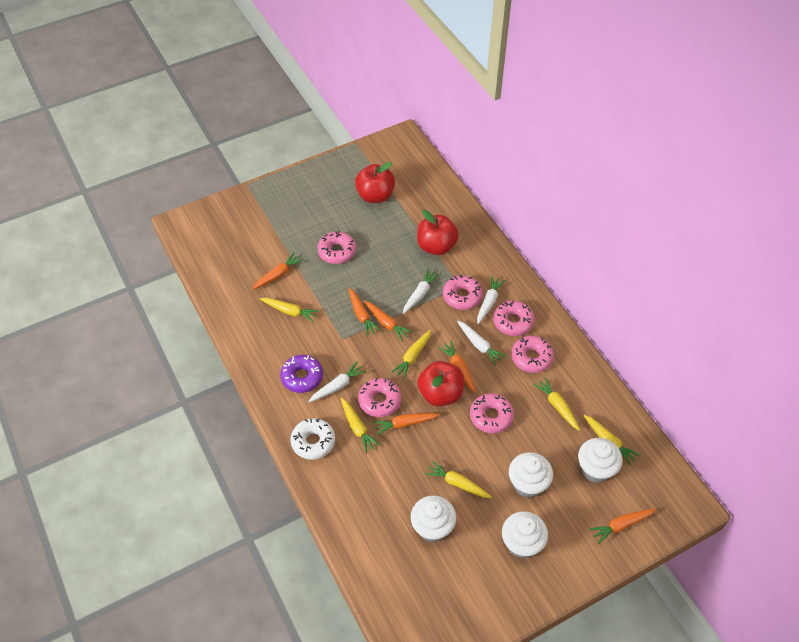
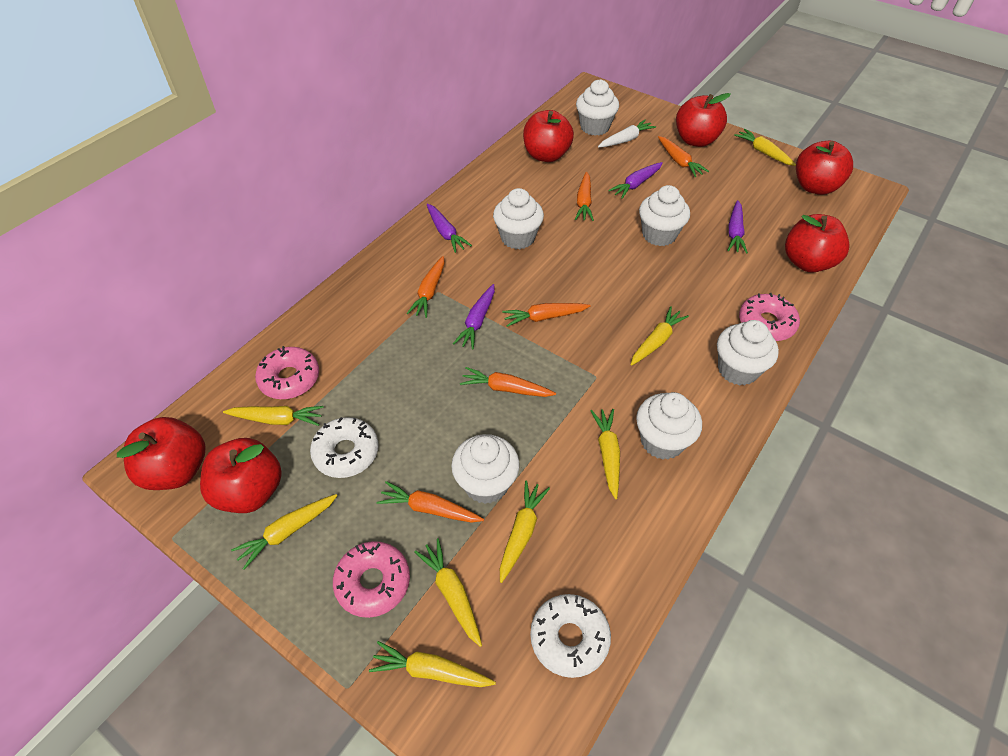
pink donut: 6 -> 3
purple carrot: 0 -> 4
purple donut: 1 -> 0
red apple: 3 -> 6
white carrot: 4 -> 1
white cupcake: 4 -> 6
white donut: 1 -> 2
yellow carrot: 6 -> 8

